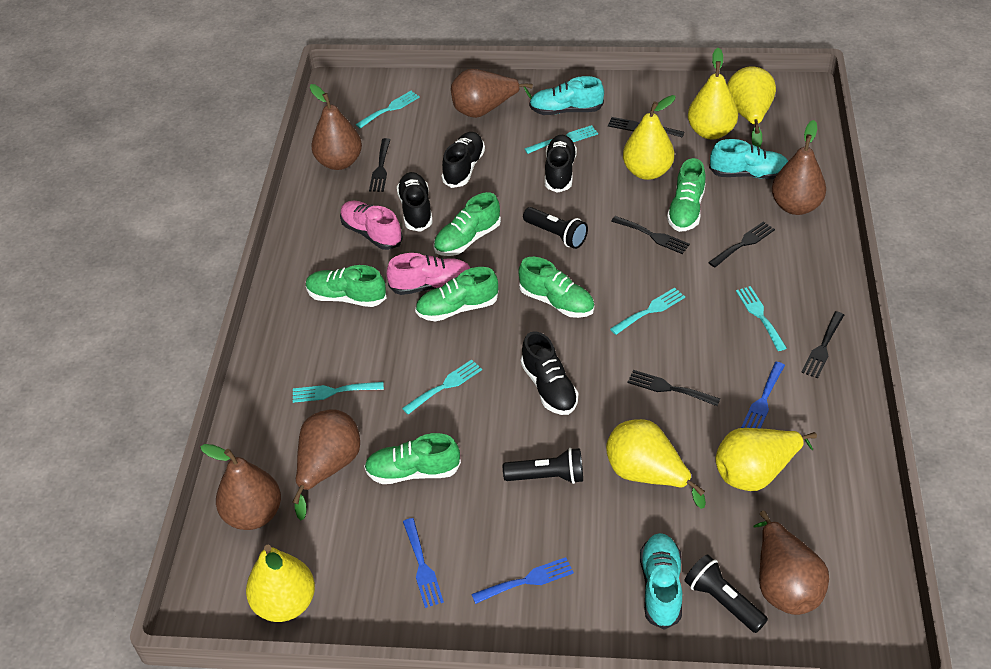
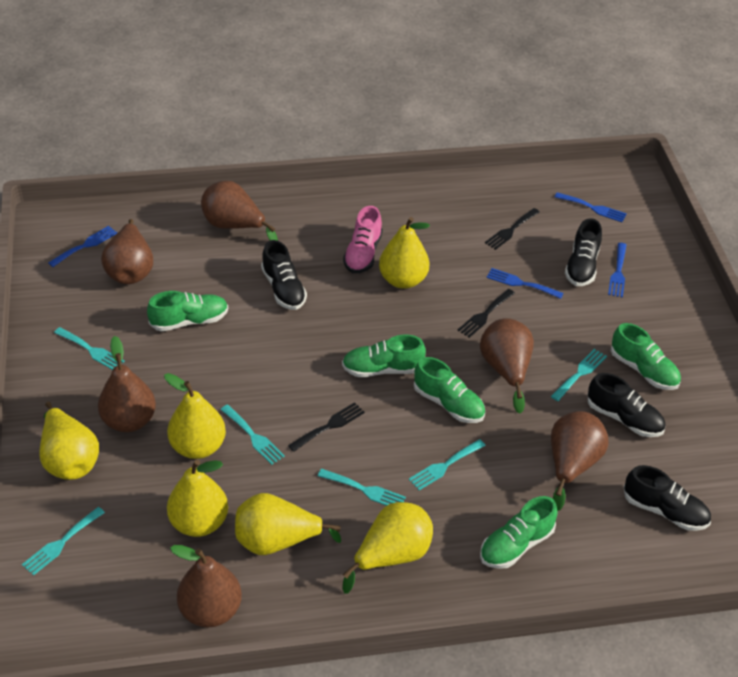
black flashlight: 3 -> 0
black fork: 6 -> 3
blue fork: 3 -> 4
green shoe: 6 -> 5
pink shoe: 2 -> 1
turquoise shoe: 3 -> 0

